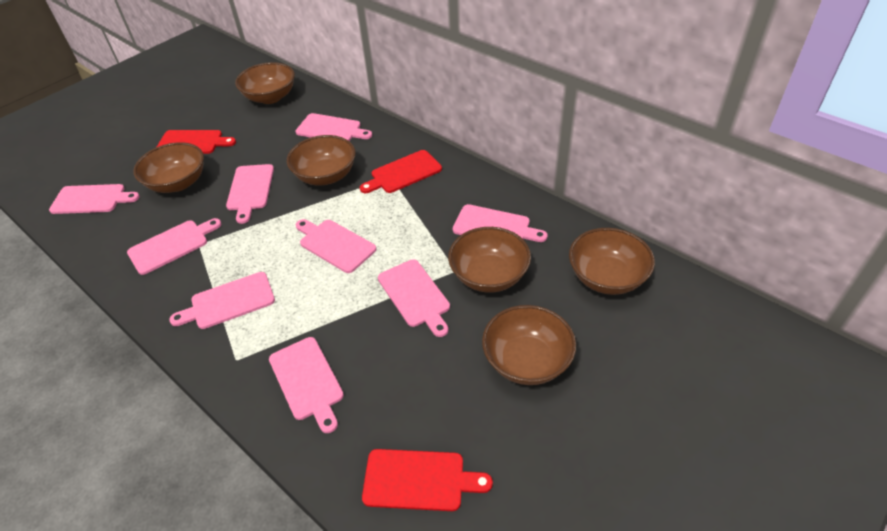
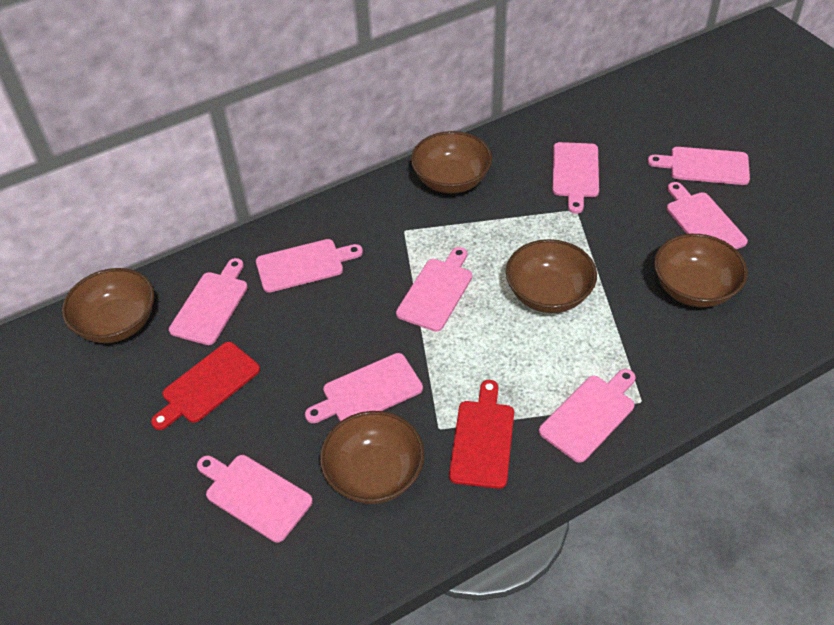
brown bowl: 6 -> 5
red cutting board: 3 -> 2

